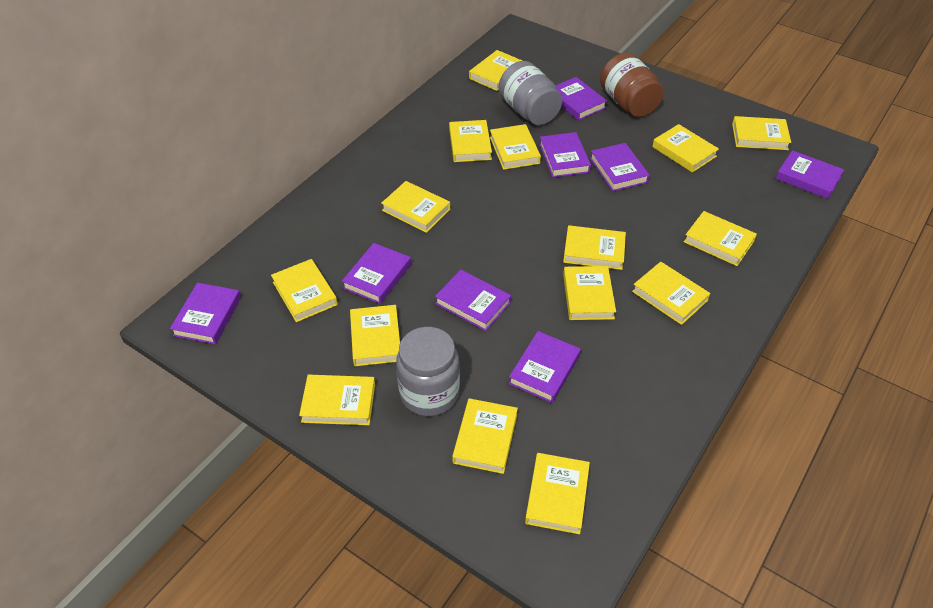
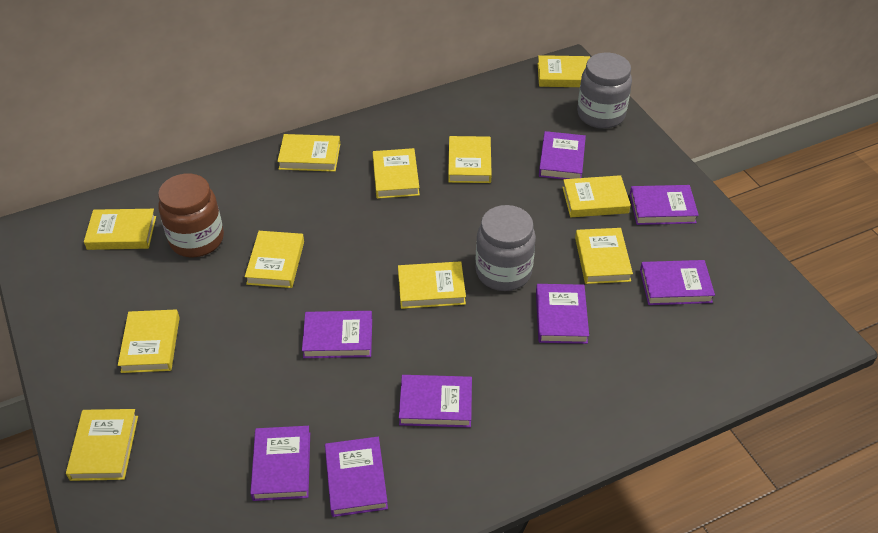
yellow book: 15 -> 11

